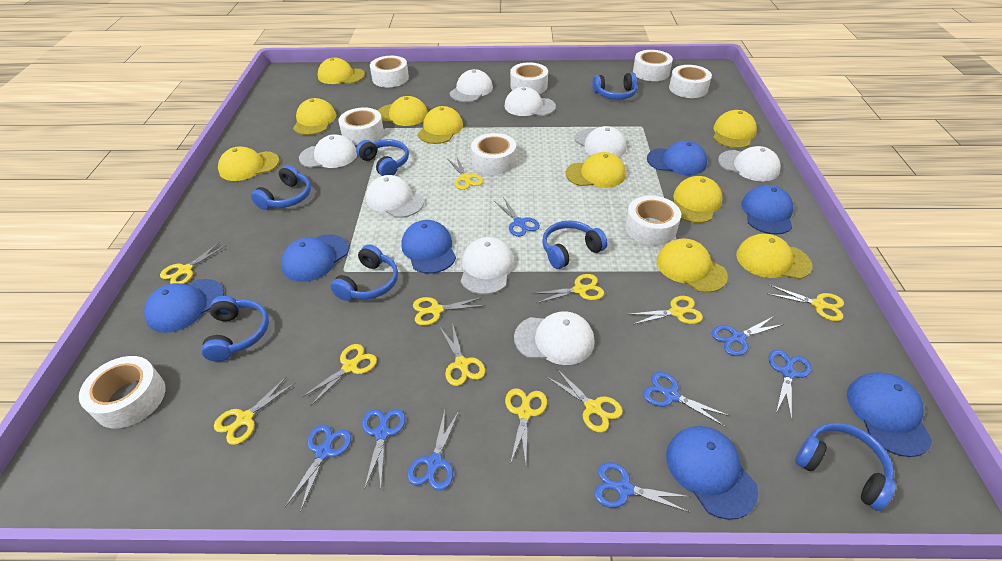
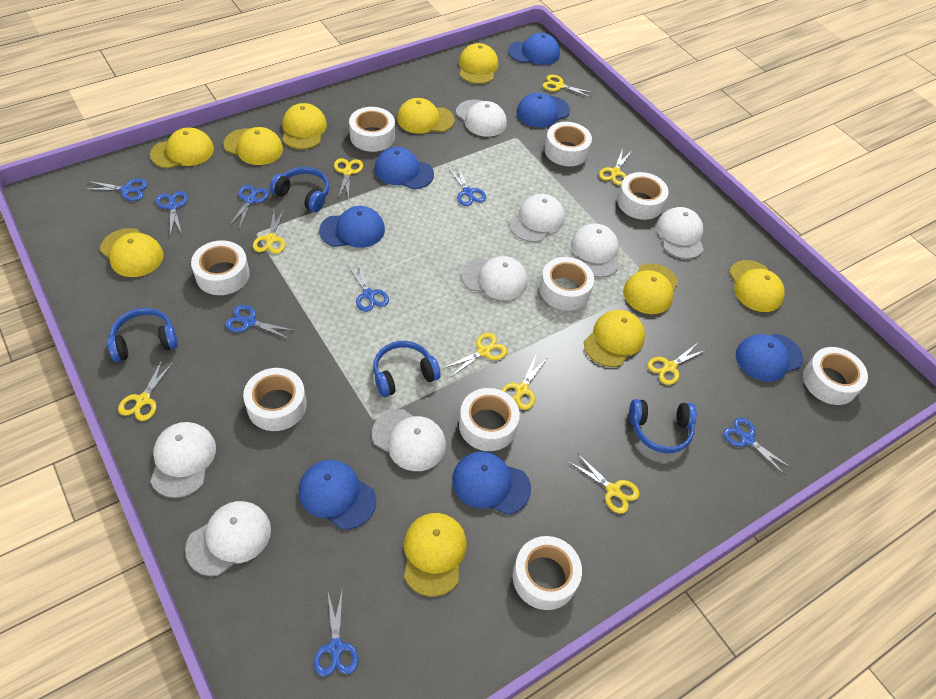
blue headphones: 7 -> 4
white tape: 8 -> 9
yellow scissors: 11 -> 9

